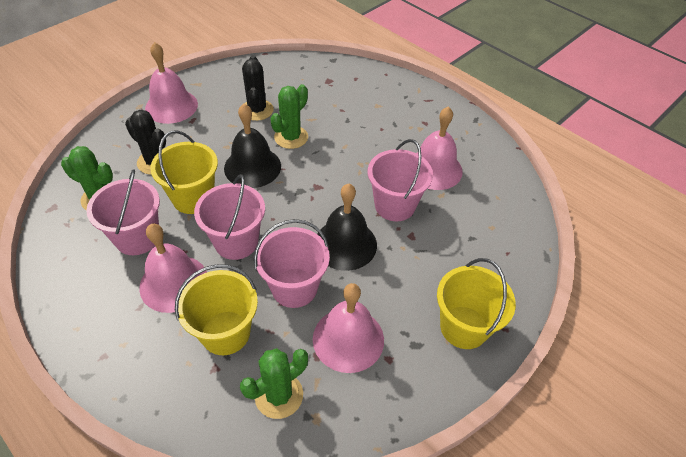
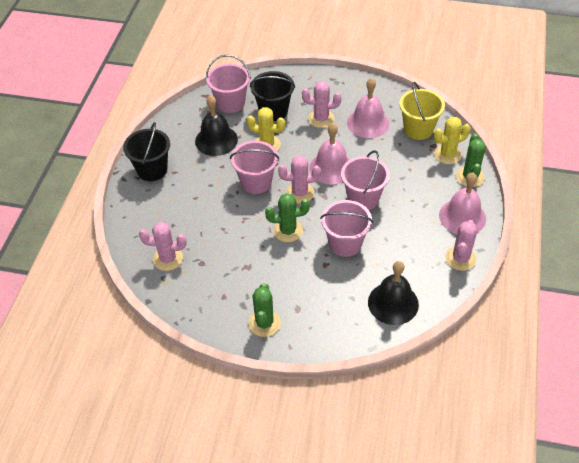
black bucket: 0 -> 2
black cactus: 2 -> 0
pink bell: 4 -> 3
pink cactus: 0 -> 4
yellow bucket: 3 -> 1
yellow cactus: 0 -> 2

